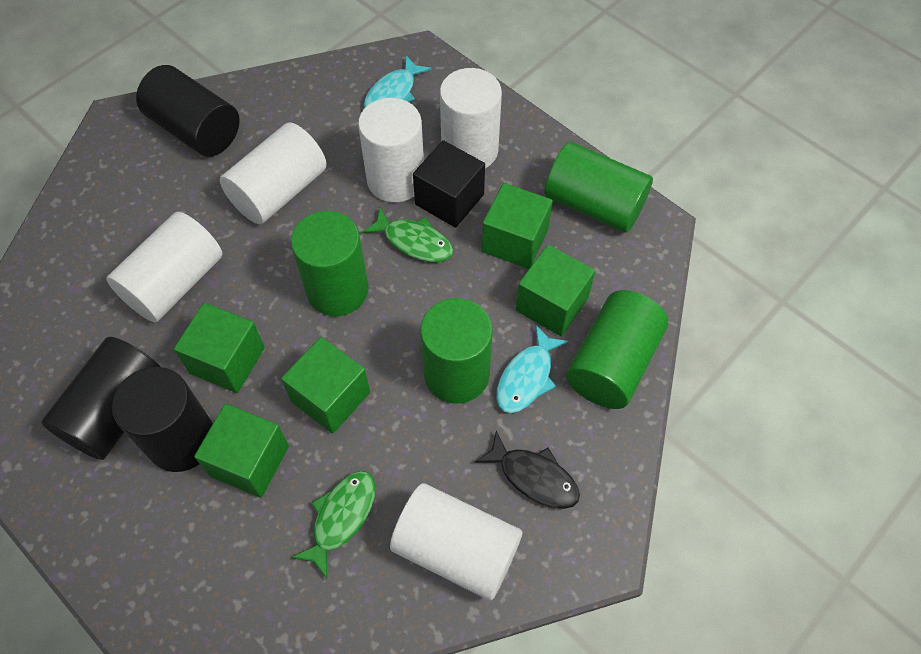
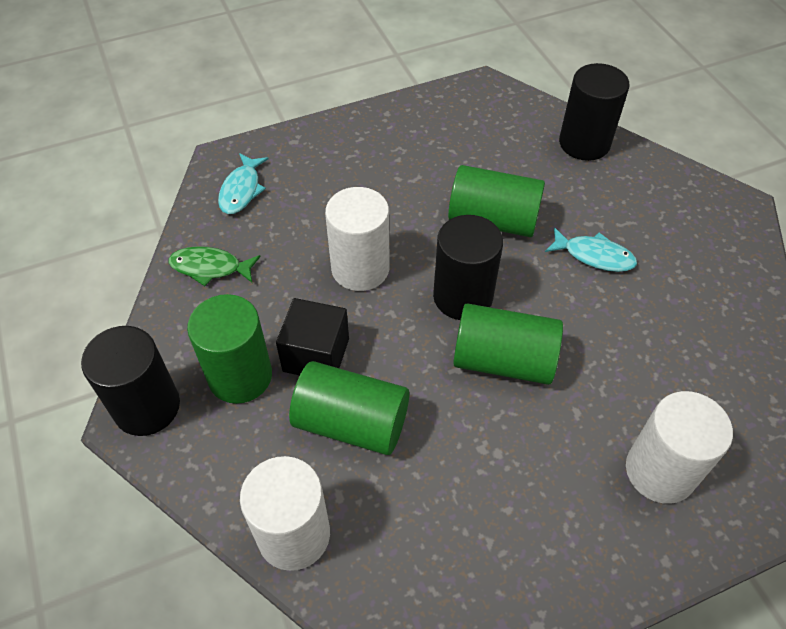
black fish: 1 -> 0
green cube: 5 -> 0
green fish: 2 -> 1
white cylinder: 5 -> 3

